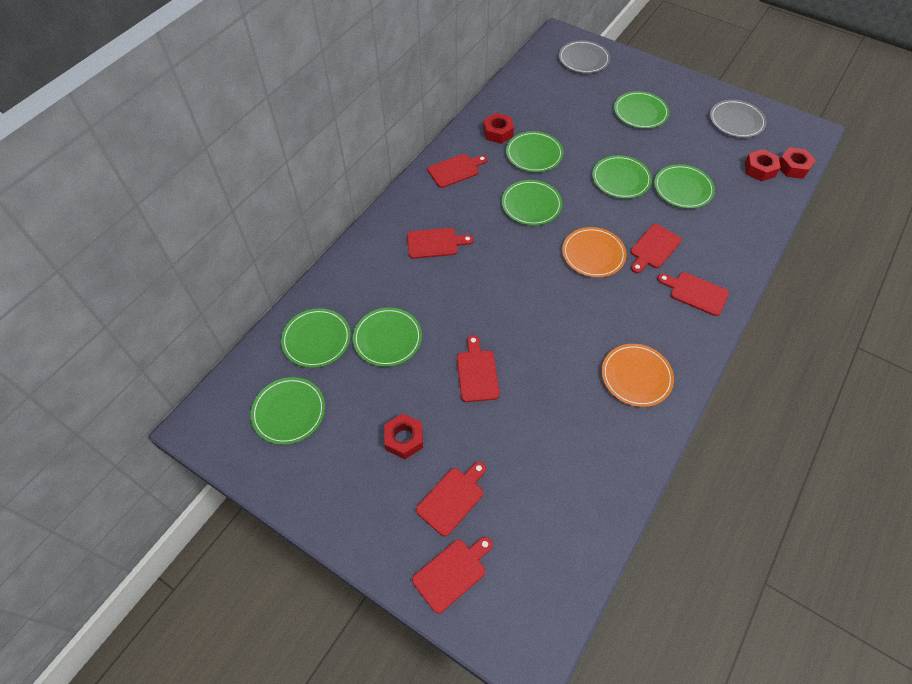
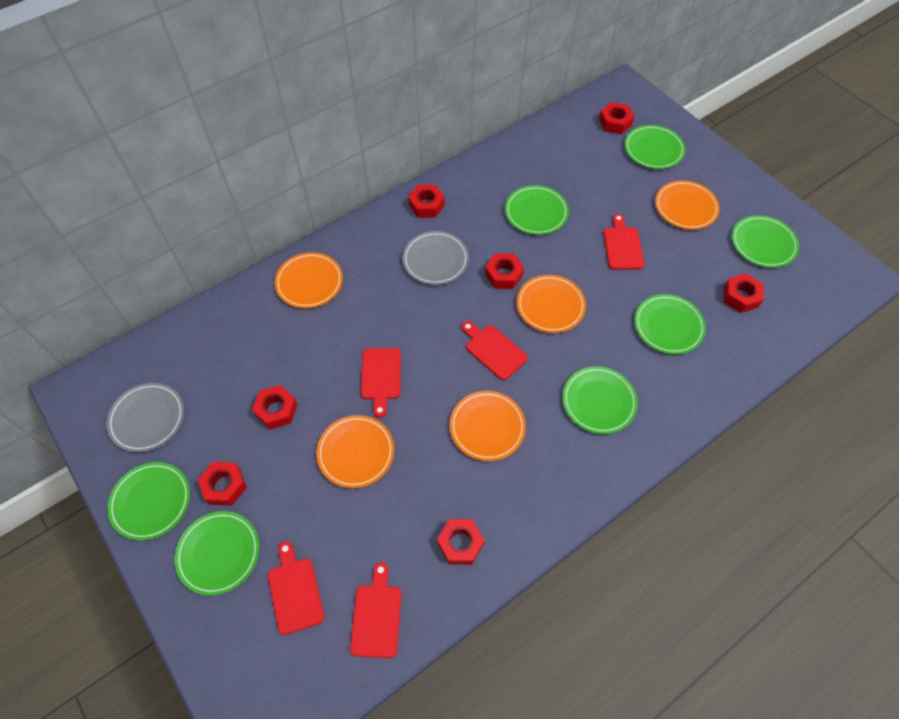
green plate: 8 -> 7
orange plate: 2 -> 5
red cutting board: 7 -> 5
red nut: 4 -> 7

